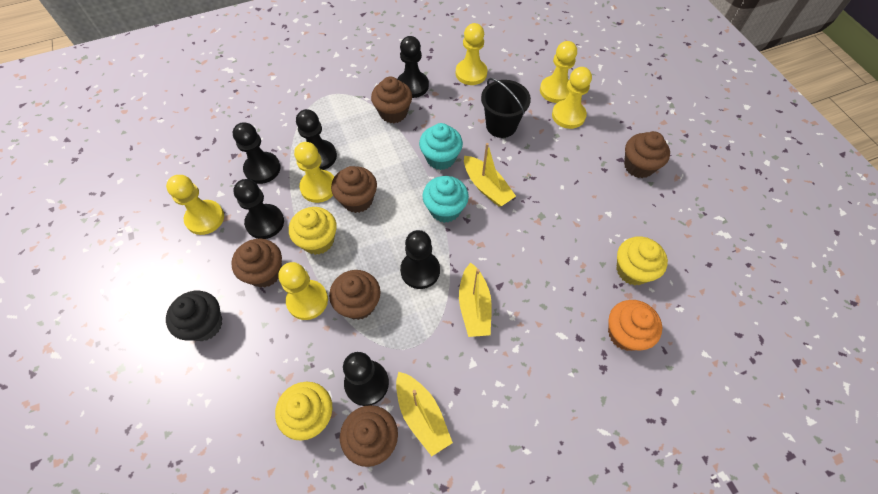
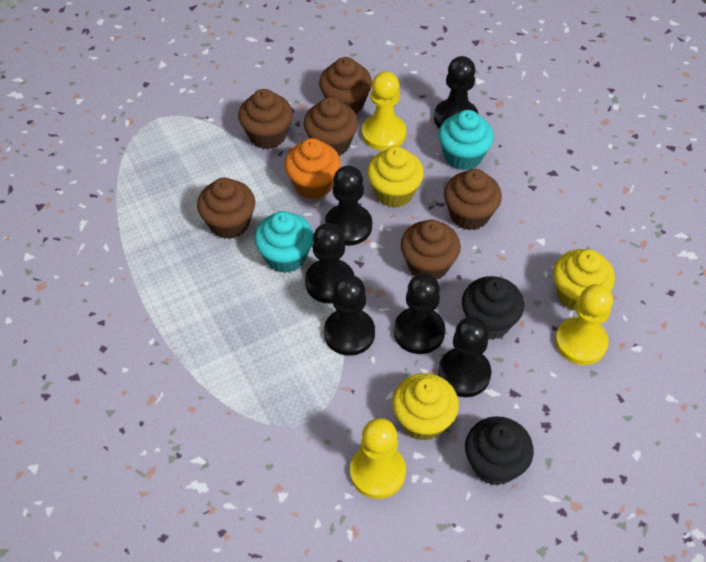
black bucket: 1 -> 0
black cupcake: 1 -> 2
yellow boat: 3 -> 0
yellow pawn: 6 -> 3

